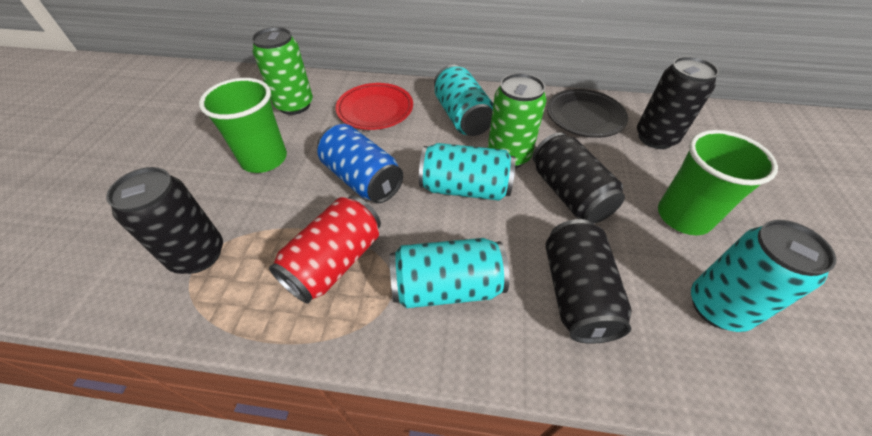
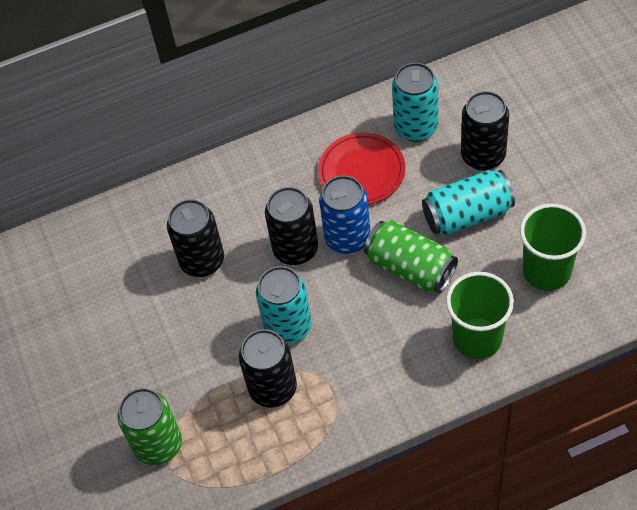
black plate: 1 -> 0
red can: 1 -> 0
turquoise can: 4 -> 3

